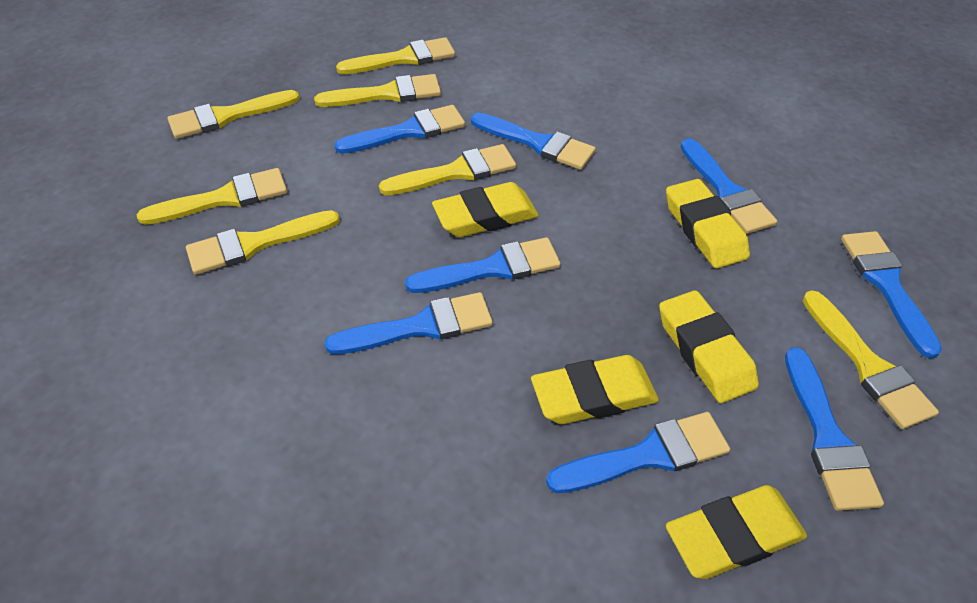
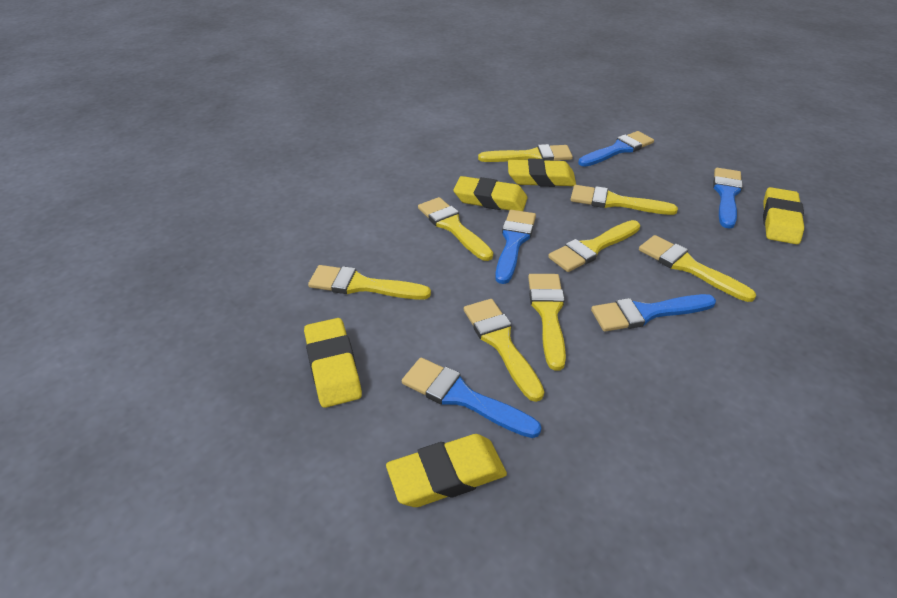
blue brush: 8 -> 5
yellow brush: 7 -> 8

